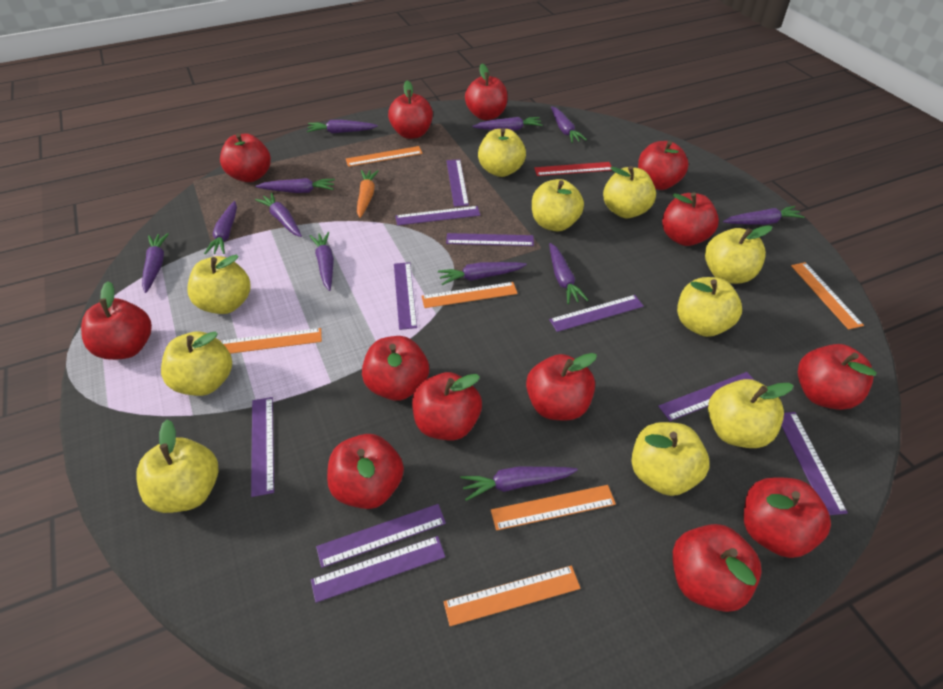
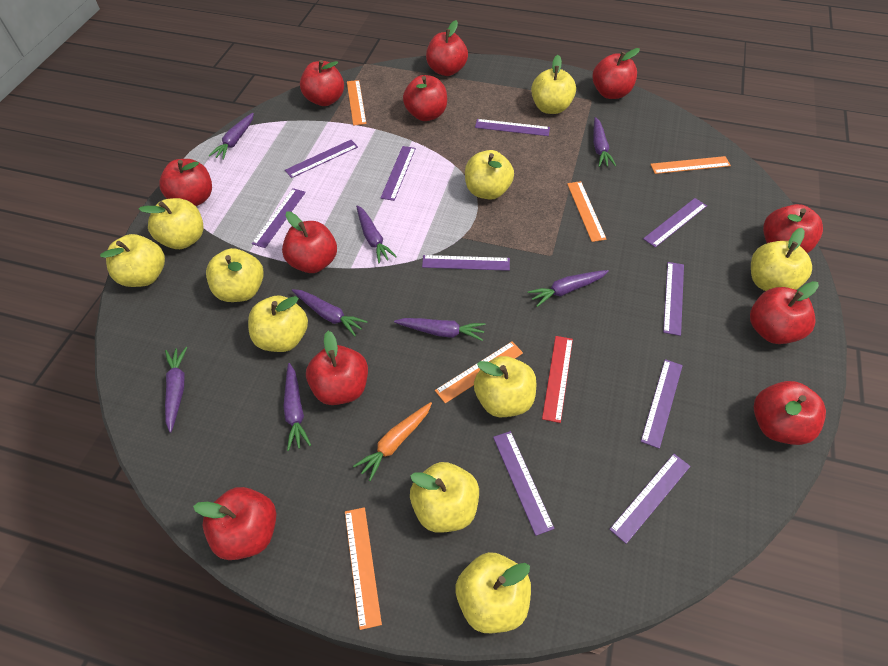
orange ruler: 6 -> 5
purple carrot: 12 -> 8
red apple: 13 -> 11

